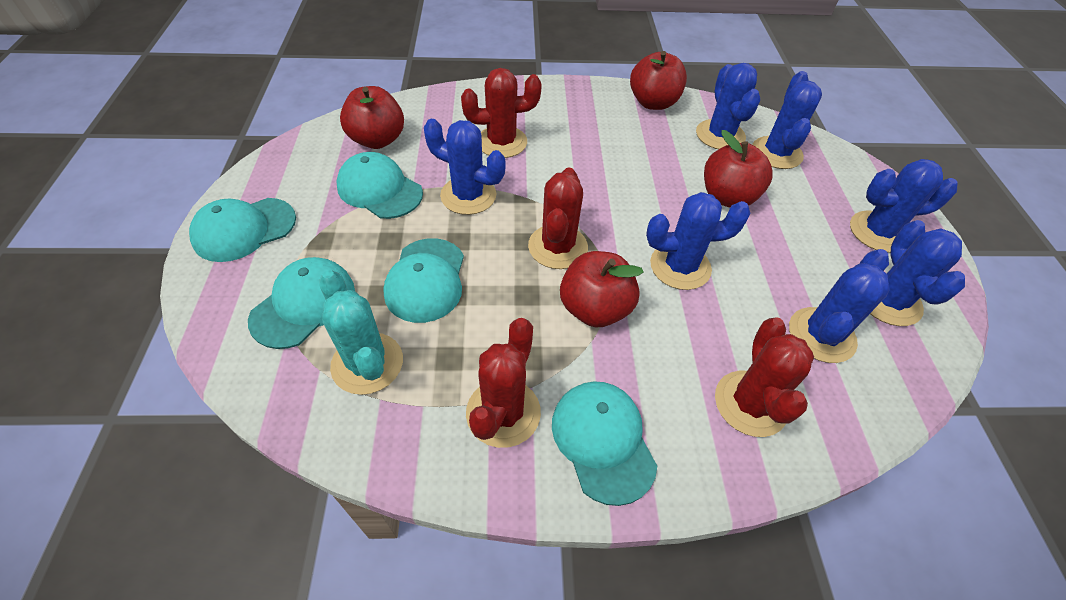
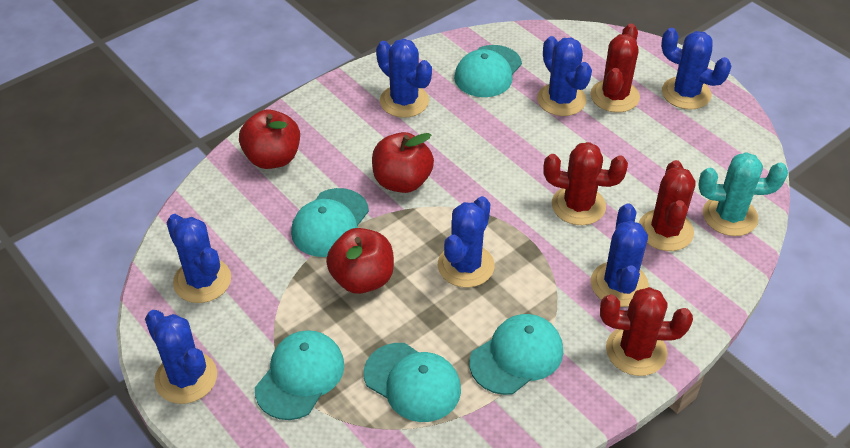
red apple: 4 -> 3

